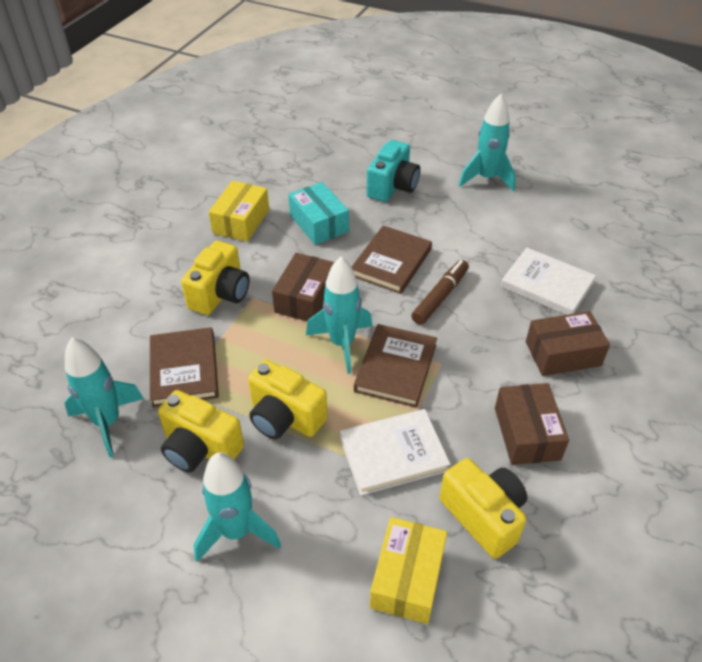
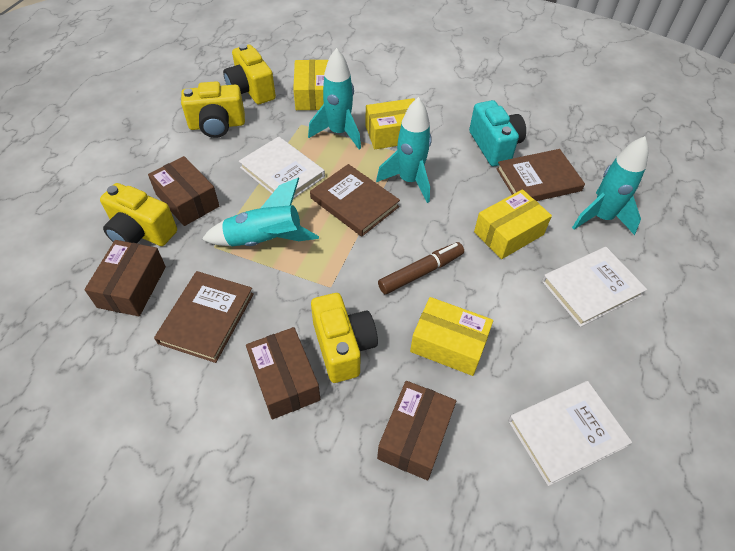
brown box: 3 -> 4
turquoise box: 1 -> 0
white book: 2 -> 3
yellow box: 2 -> 4

